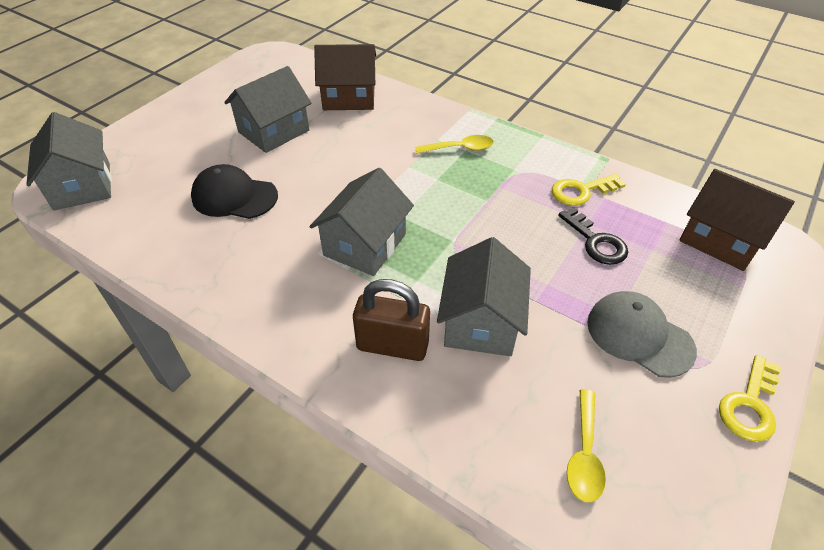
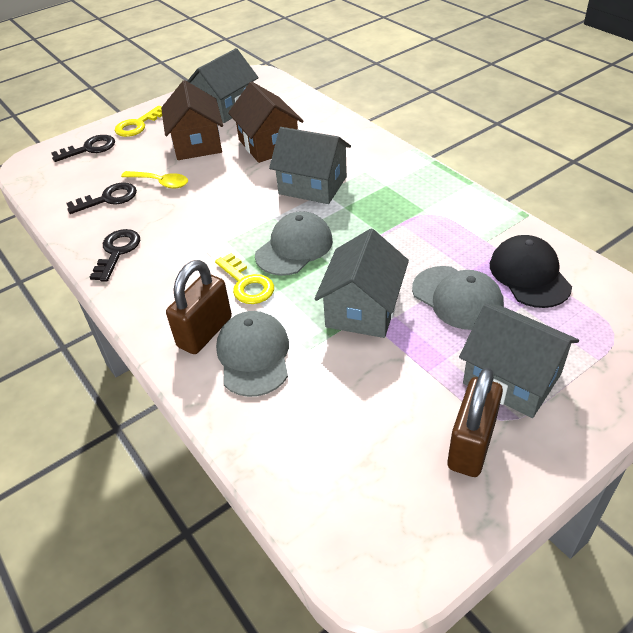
black key: 1 -> 3
brown padlock: 1 -> 2
grey cap: 1 -> 3
yellow spoon: 2 -> 1

